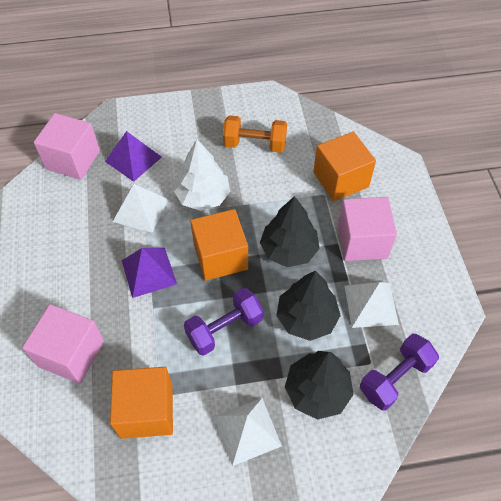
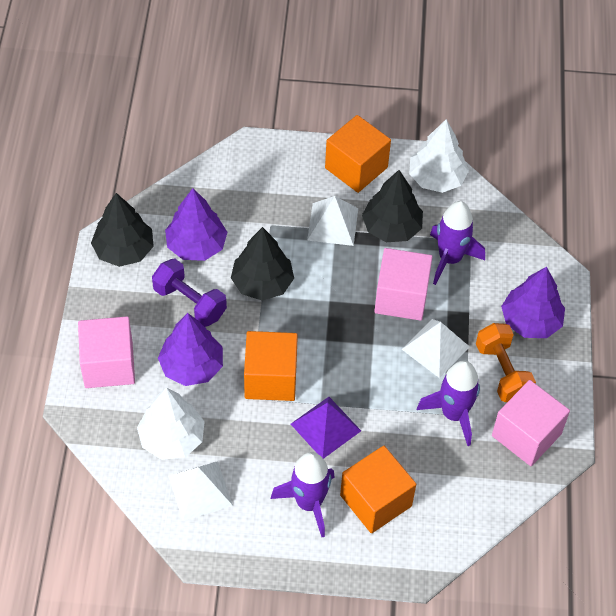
purple dumbbell: 2 -> 1
purple pyramid: 2 -> 1
purple rocket: 0 -> 3
purple tree: 0 -> 3
white tree: 1 -> 2

